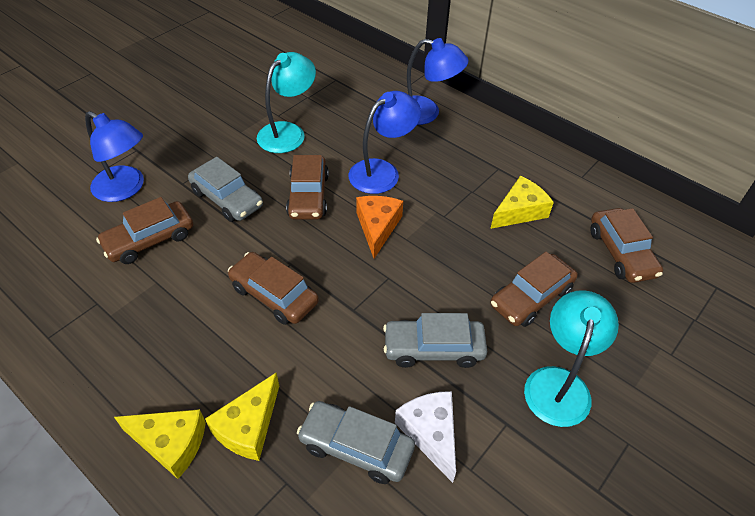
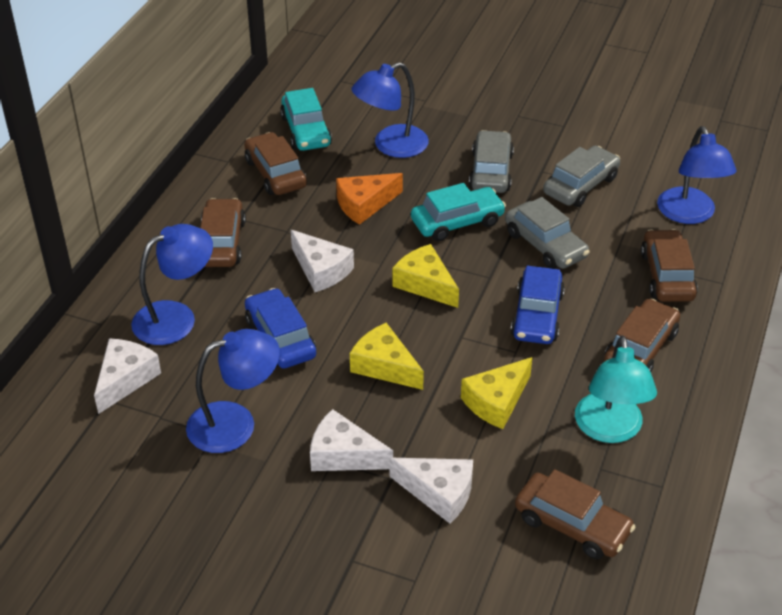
blue car: 0 -> 2
blue lamp: 3 -> 4
turquoise car: 0 -> 2
turquoise lamp: 2 -> 1
white cheese: 1 -> 4

